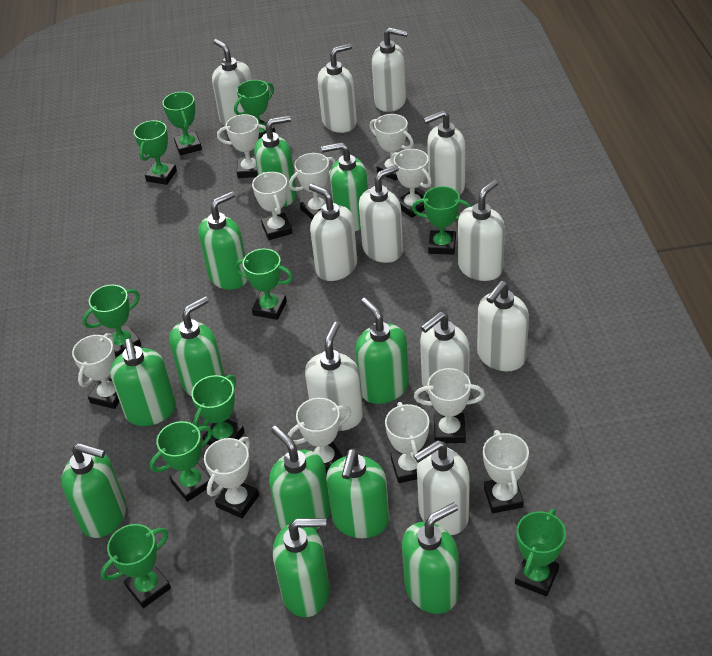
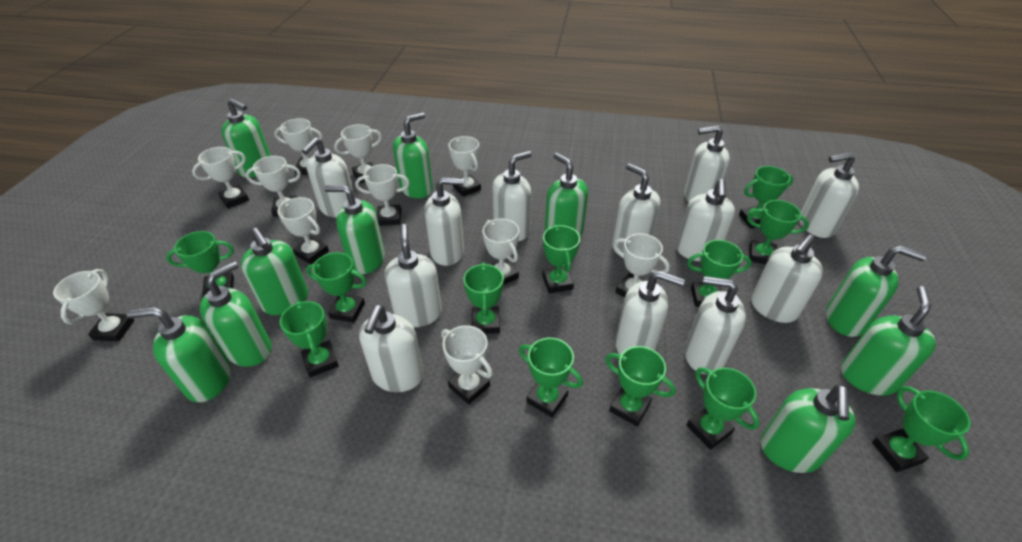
green soap dispenser: 11 -> 10
green trophy: 10 -> 12
white soap dispenser: 11 -> 12

